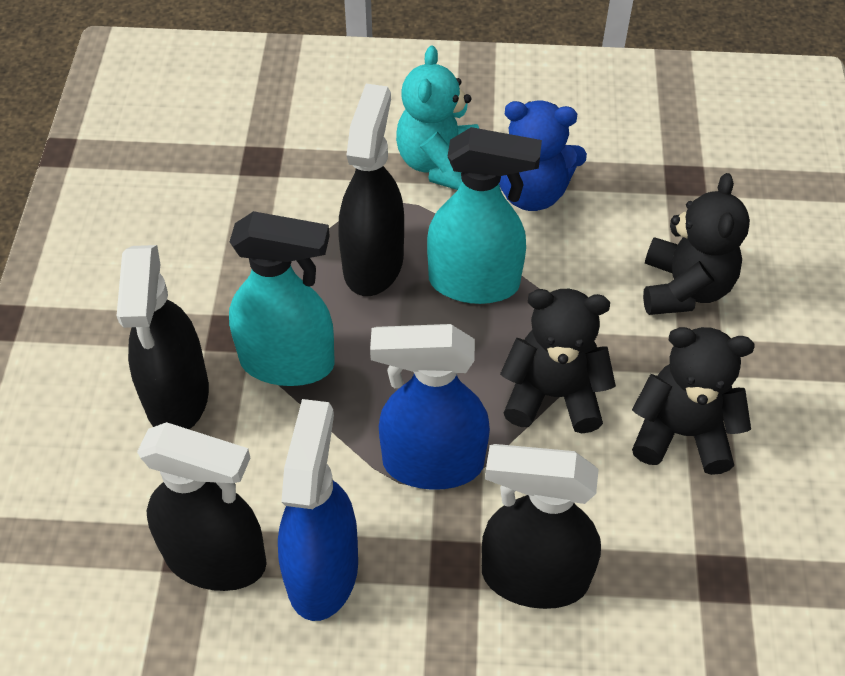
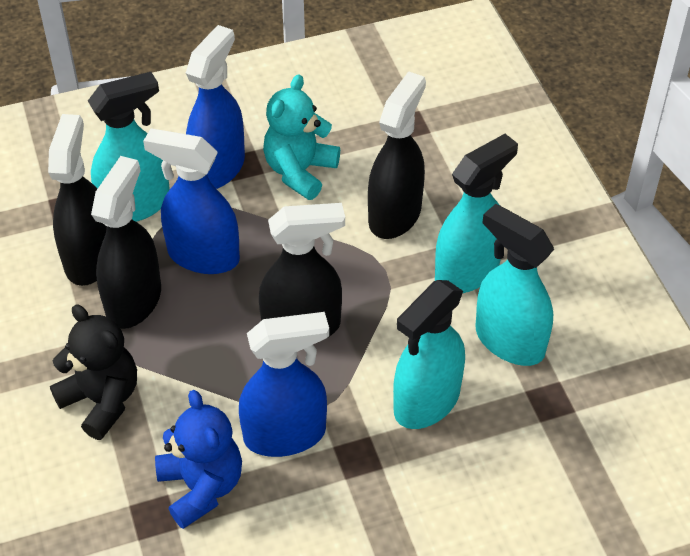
black teddy bear: 3 -> 1
blue spray bottle: 2 -> 3
turquoise spray bottle: 2 -> 4

